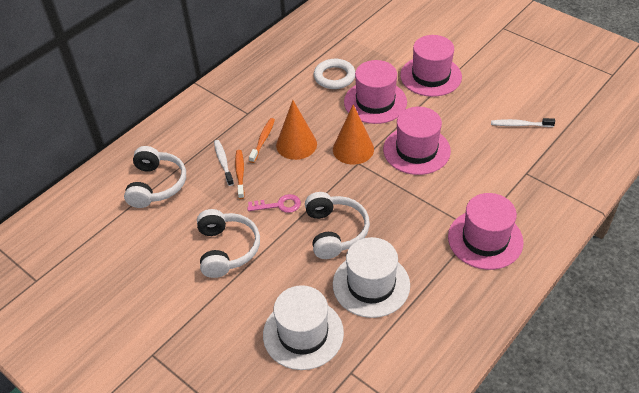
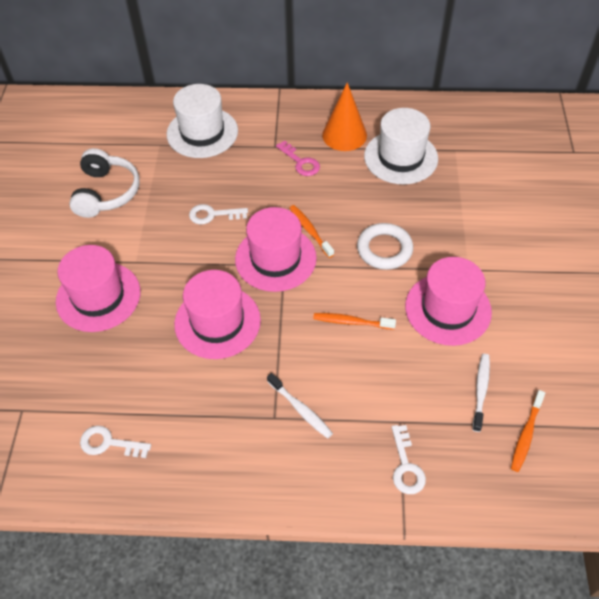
orange cone: 2 -> 1
orange toothbrush: 2 -> 3
white headphones: 3 -> 1
white key: 0 -> 3

